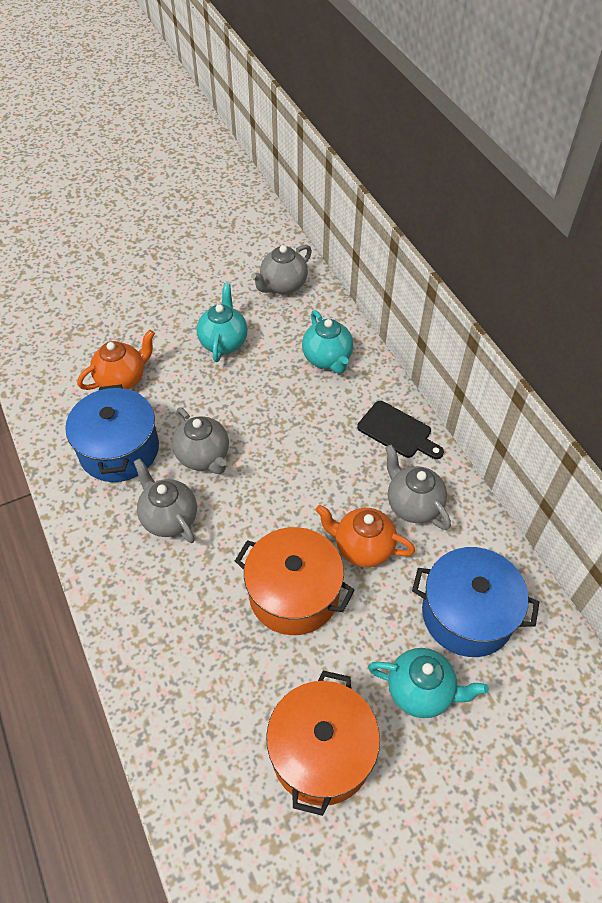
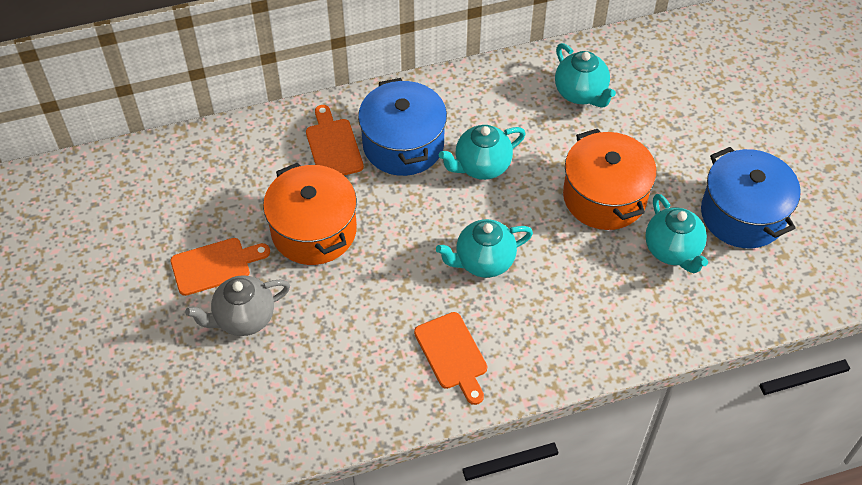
black cutting board: 1 -> 0
grey teapot: 4 -> 1
orange cutting board: 0 -> 3
orange teapot: 2 -> 0
turquoise teapot: 3 -> 4

